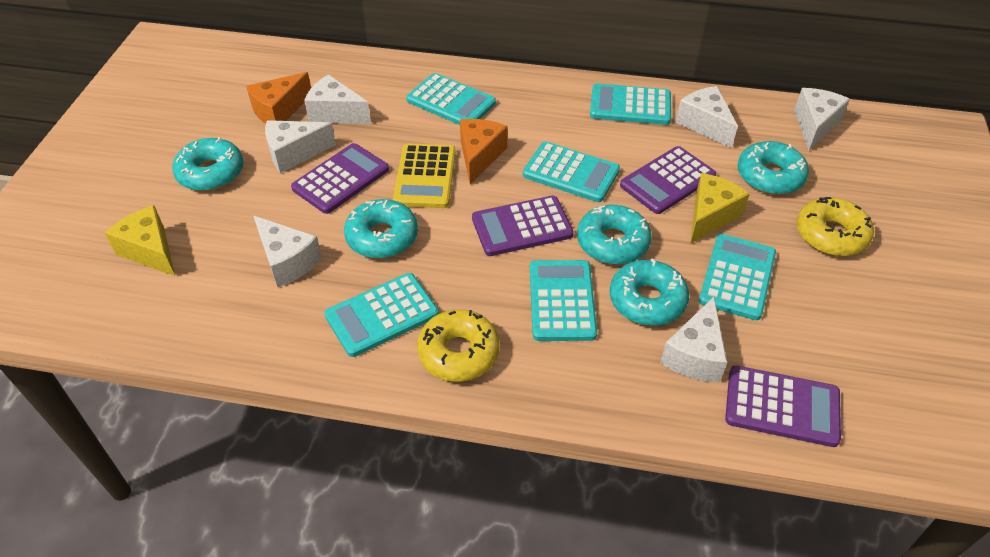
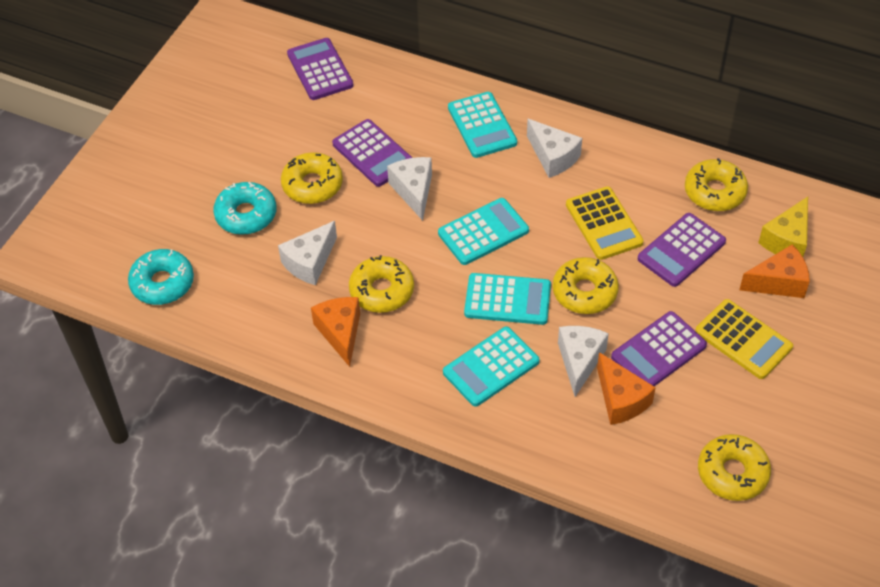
orange cheese: 2 -> 3
turquoise calculator: 6 -> 4
turquoise donut: 5 -> 2
white cheese: 6 -> 4
yellow calculator: 1 -> 2
yellow cheese: 2 -> 1
yellow donut: 2 -> 5

